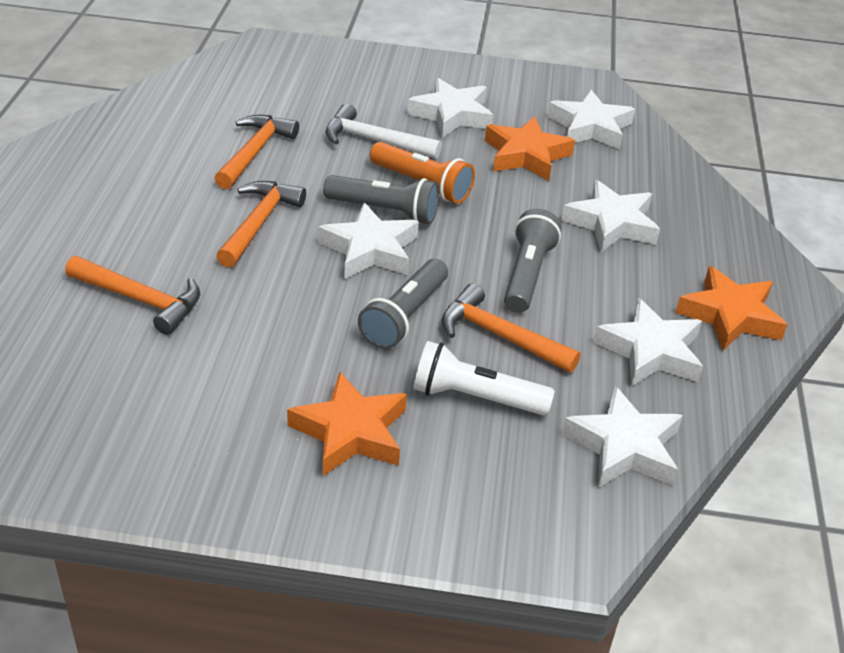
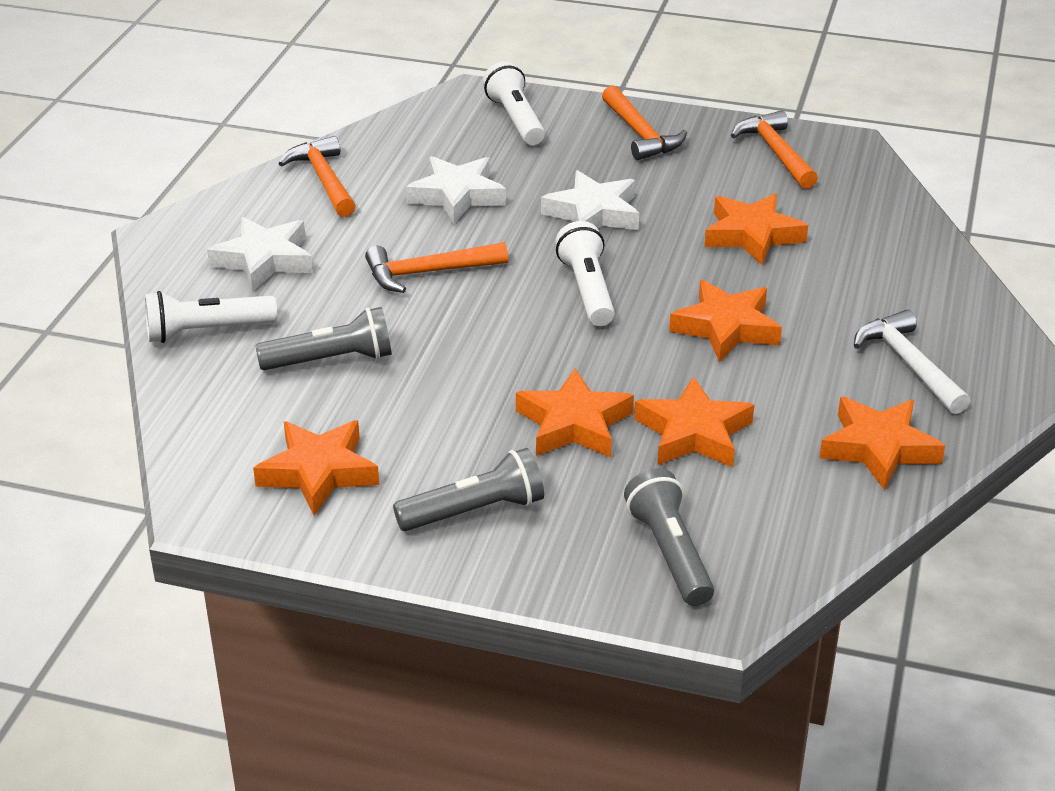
orange flashlight: 1 -> 0
orange star: 3 -> 6
white flashlight: 1 -> 3
white star: 6 -> 3

